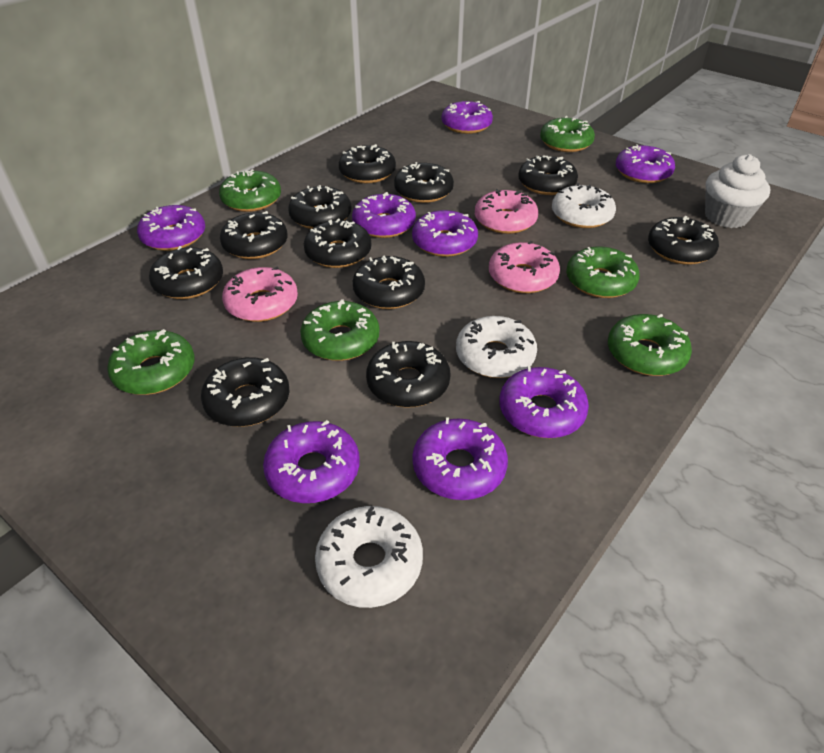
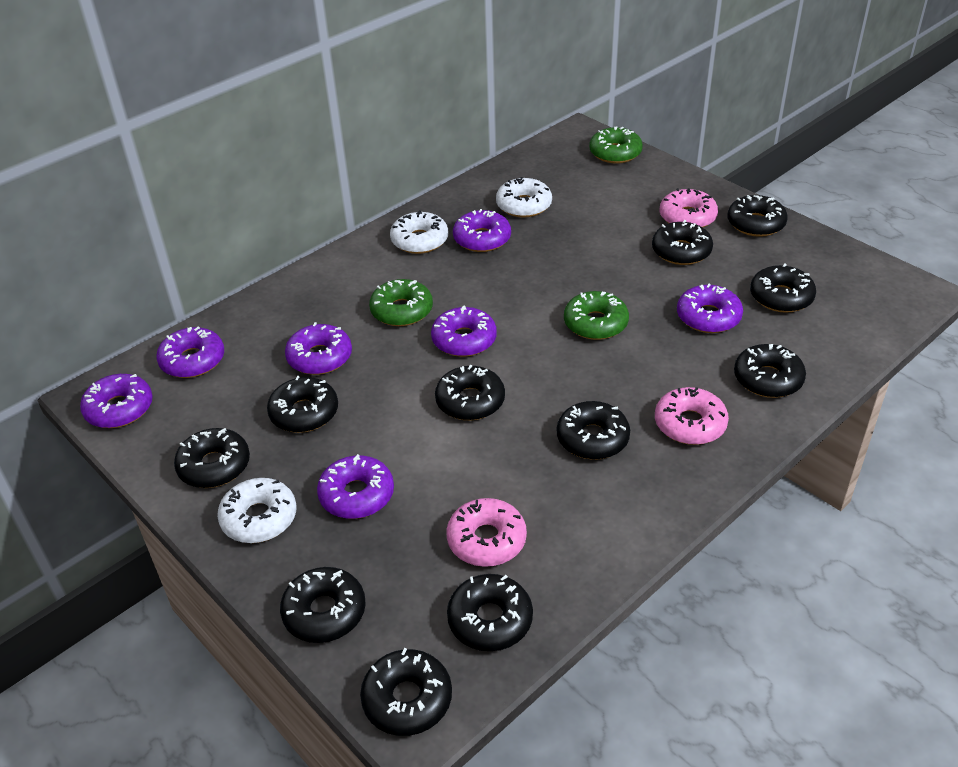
green donut: 6 -> 3
purple donut: 8 -> 7
white cupcake: 1 -> 0

